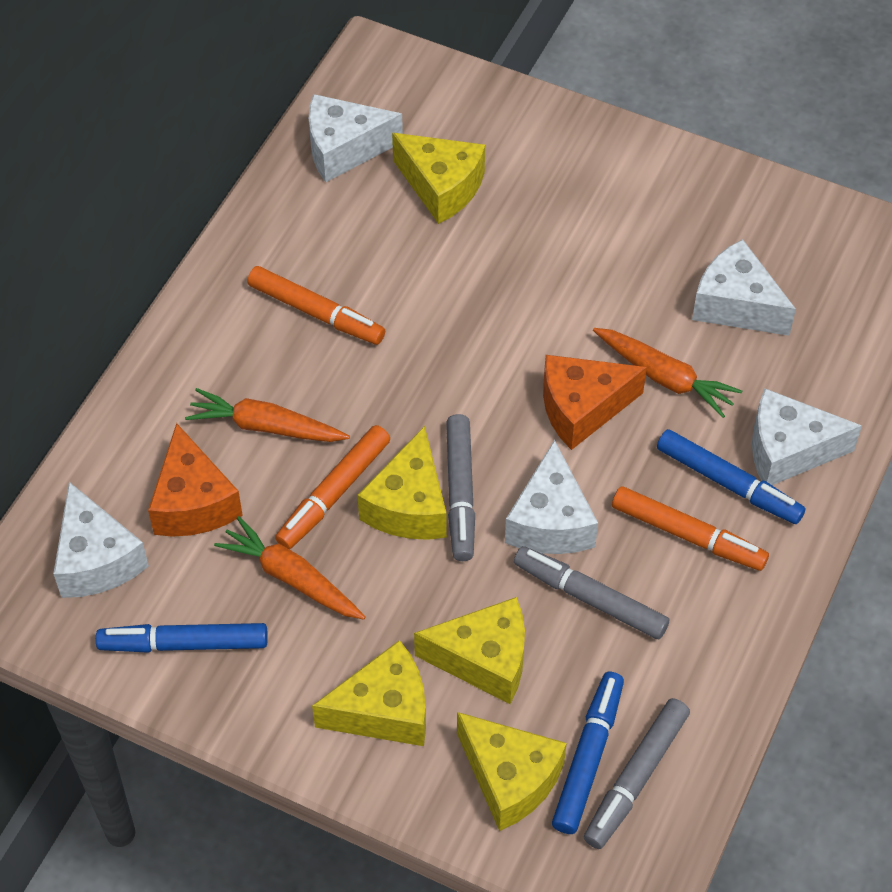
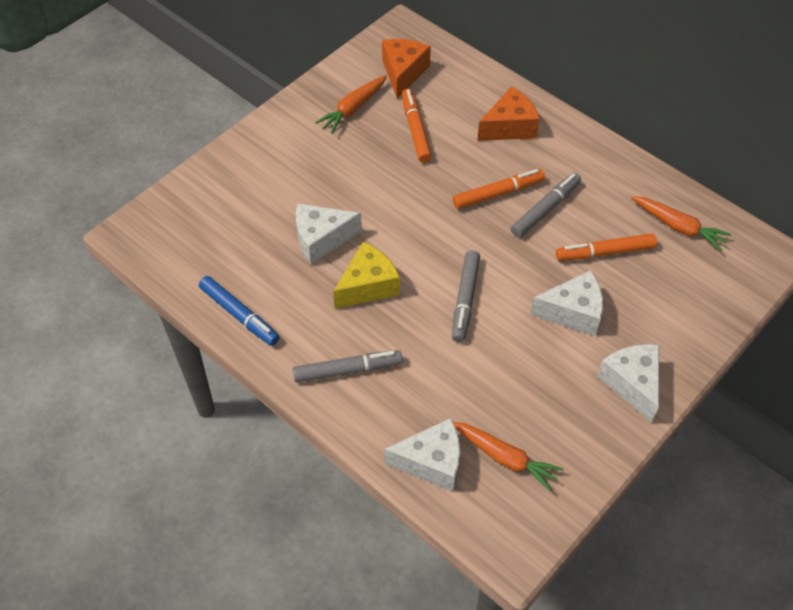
blue marker: 3 -> 1
white cheese: 5 -> 4
yellow cheese: 5 -> 1

